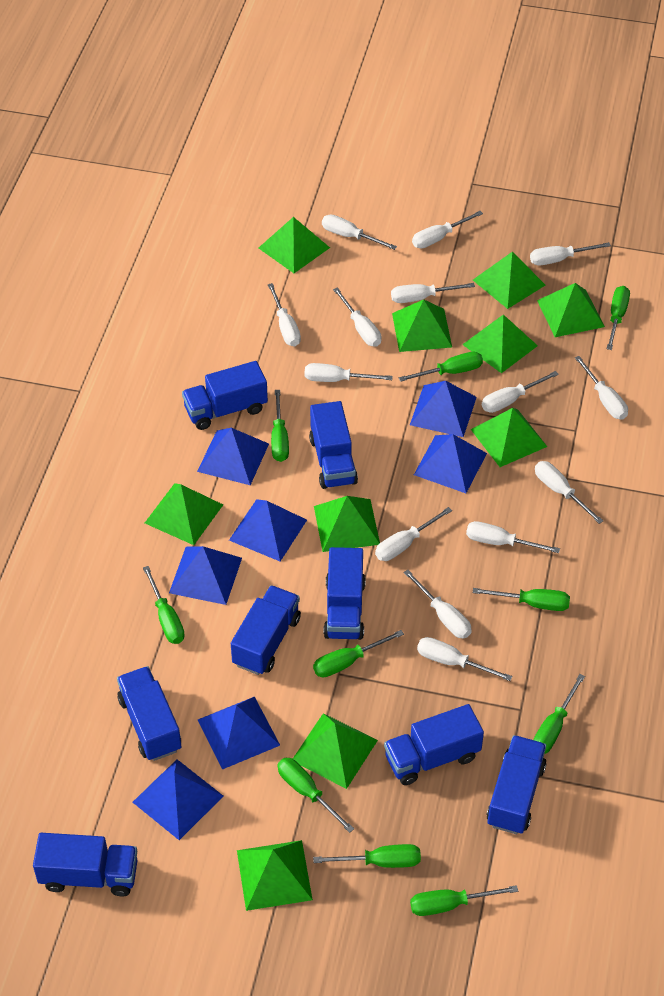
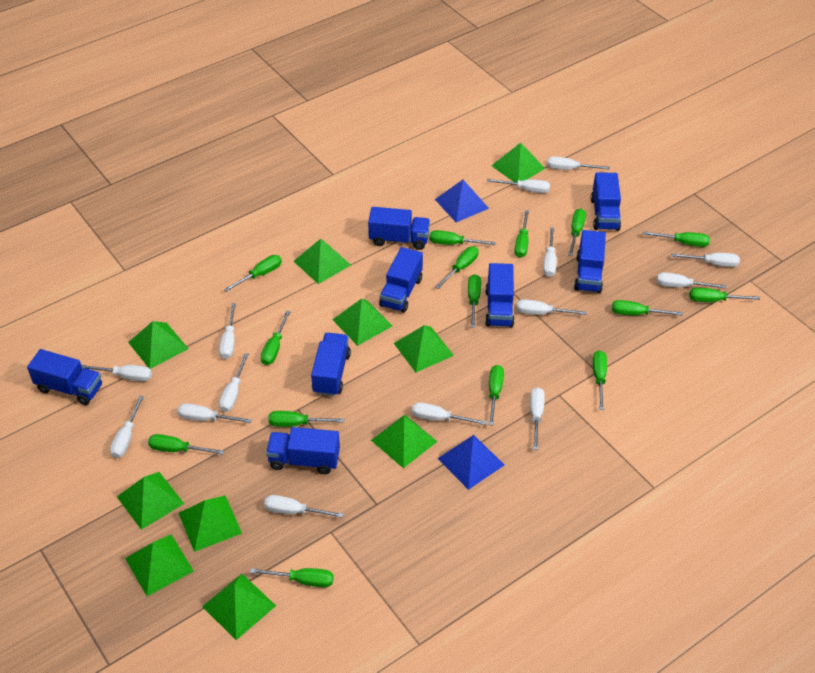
blue pyramid: 7 -> 2
green screwdriver: 10 -> 15

